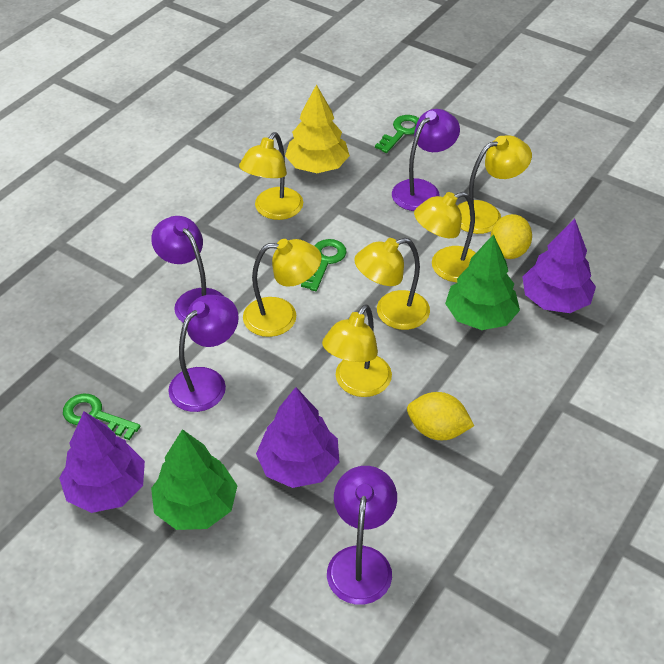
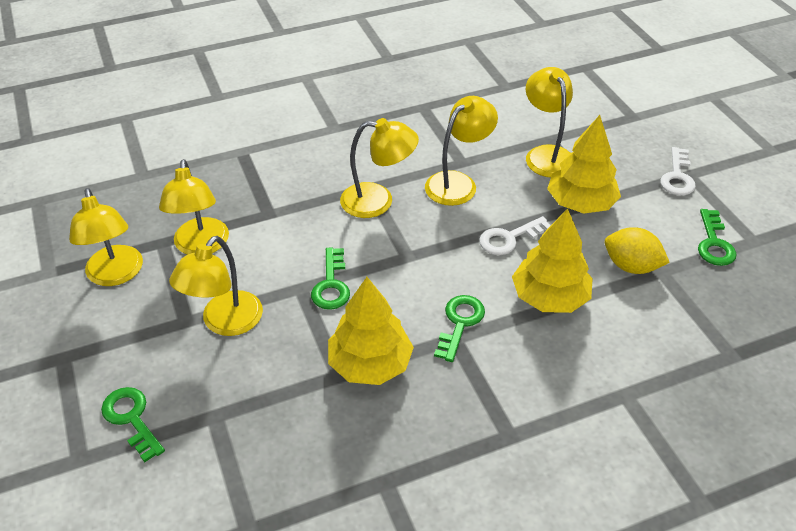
green key: 3 -> 4
green tree: 2 -> 0
purple lamp: 4 -> 0
purple tree: 3 -> 0
white key: 0 -> 2
yellow lemon: 2 -> 1
yellow tree: 1 -> 3

